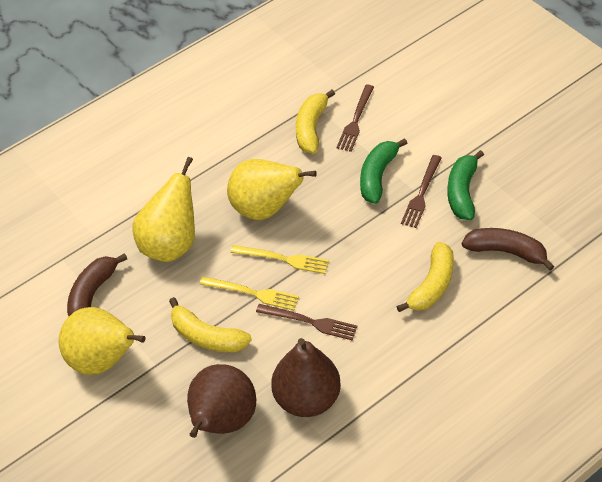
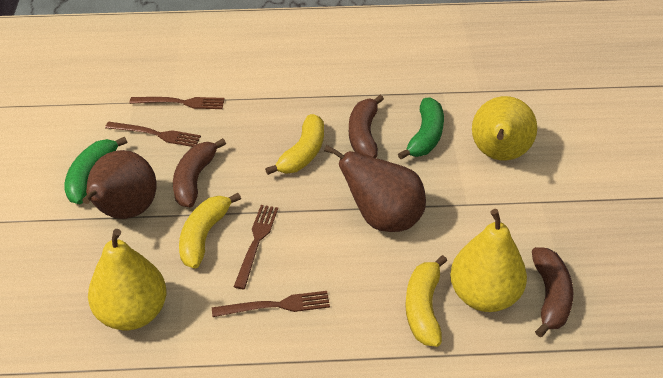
brown banana: 2 -> 3
brown fork: 3 -> 4
yellow fork: 2 -> 0

